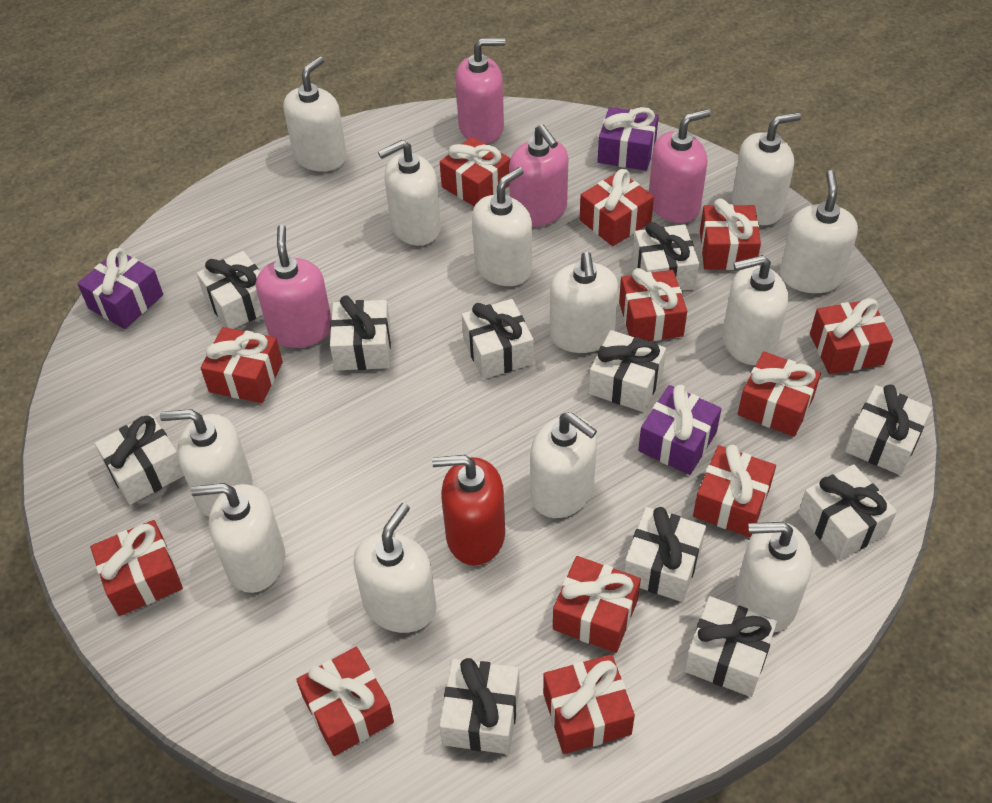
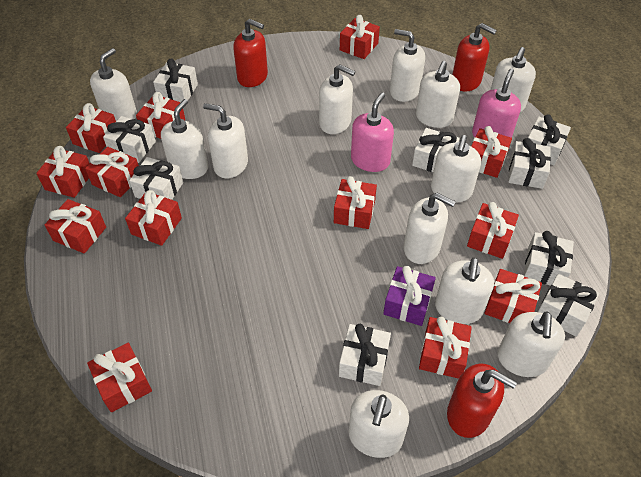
pink soap dispenser: 4 -> 2
purple gift: 3 -> 1
red gift: 12 -> 13
red soap dispenser: 1 -> 3
white gift: 11 -> 9

